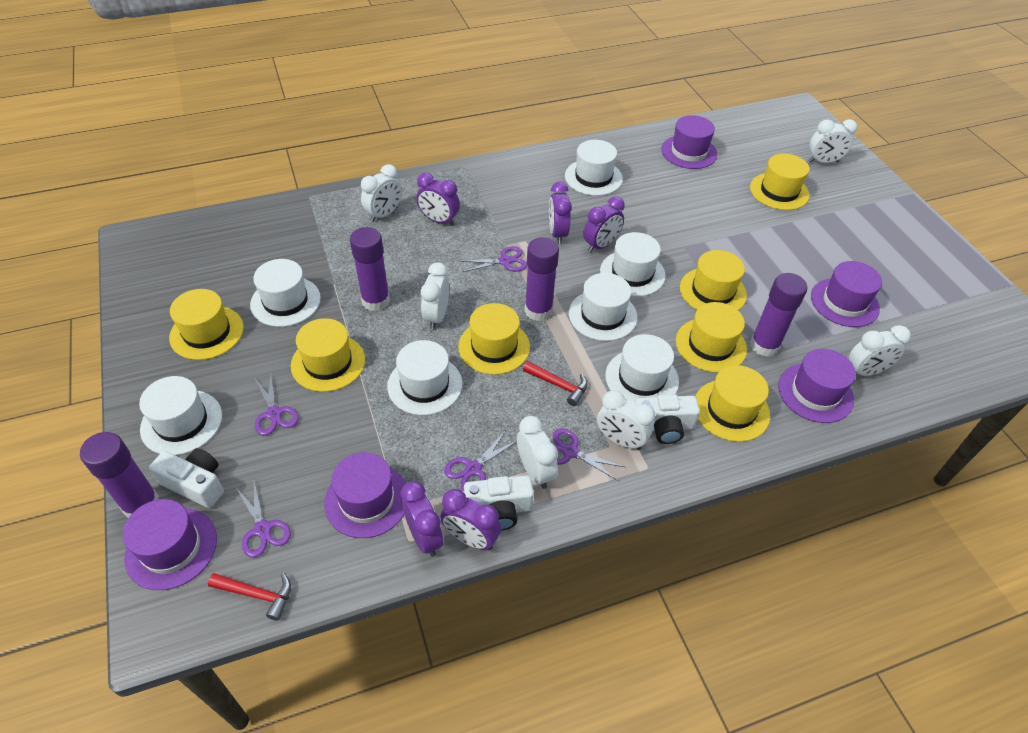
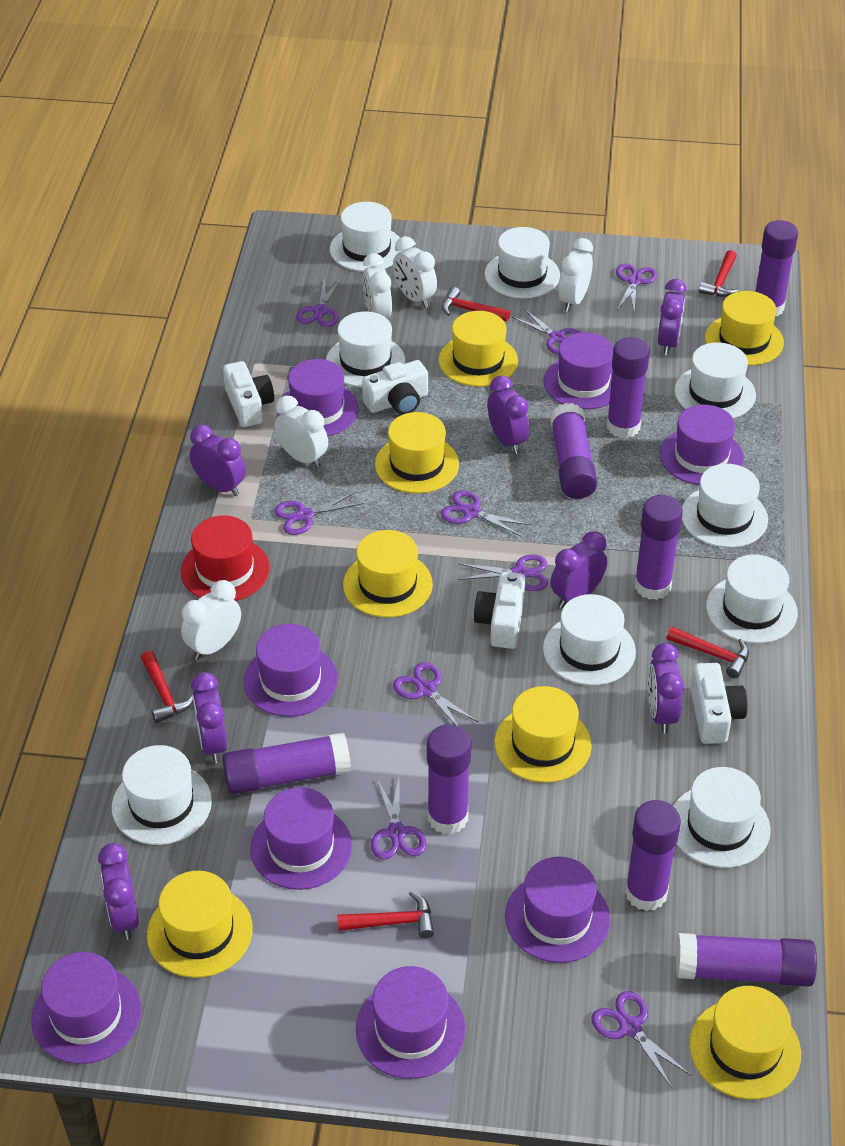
purple clock: 5 -> 7
purple glue stick: 4 -> 8
purple hat: 5 -> 8
purple scissors: 5 -> 9
red hammer: 2 -> 5
red hat: 0 -> 1
white camera: 3 -> 4
white clock: 6 -> 5
white hat: 7 -> 9

